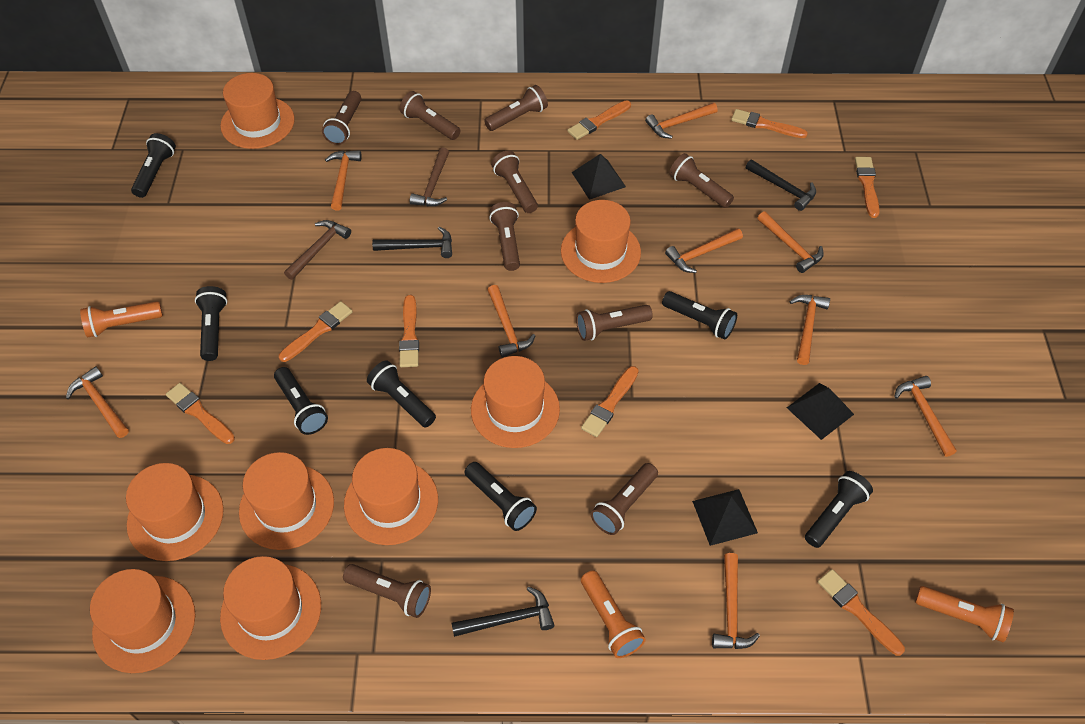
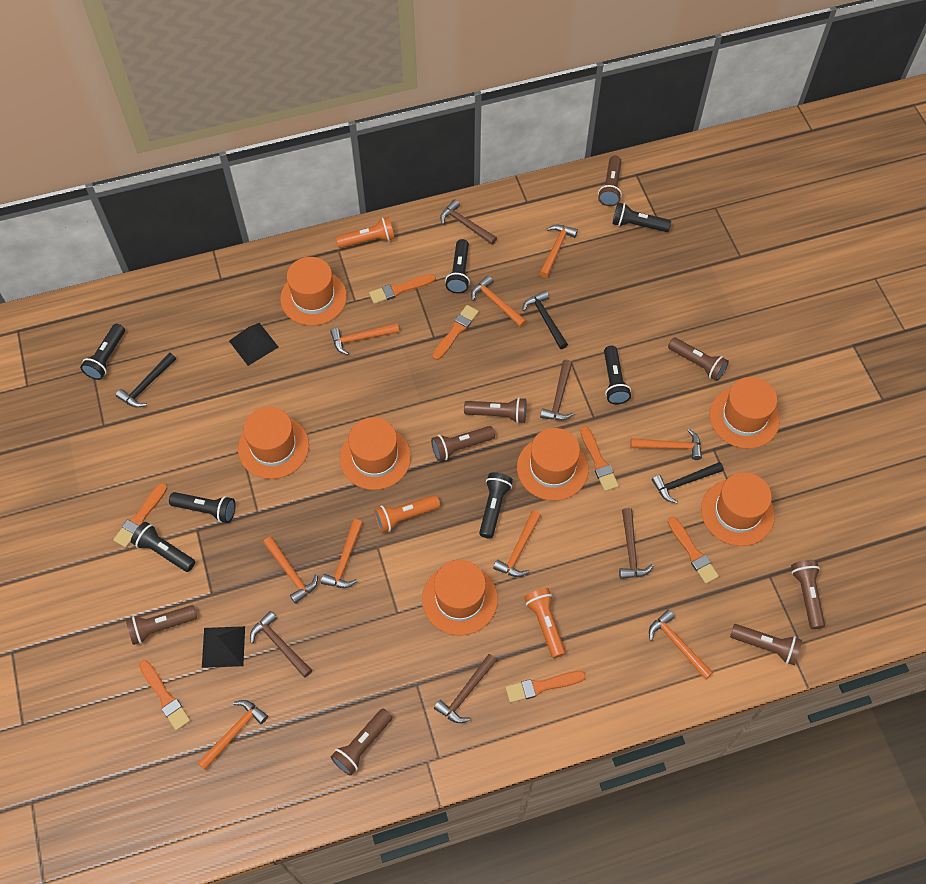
black pyramid: 3 -> 2
brown flashlight: 9 -> 8
brown hammer: 2 -> 5
orange brush: 8 -> 7
orange hat: 8 -> 7

